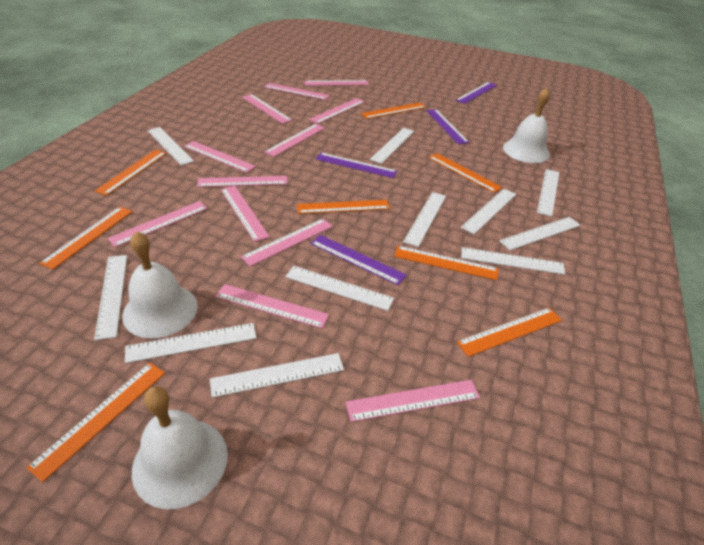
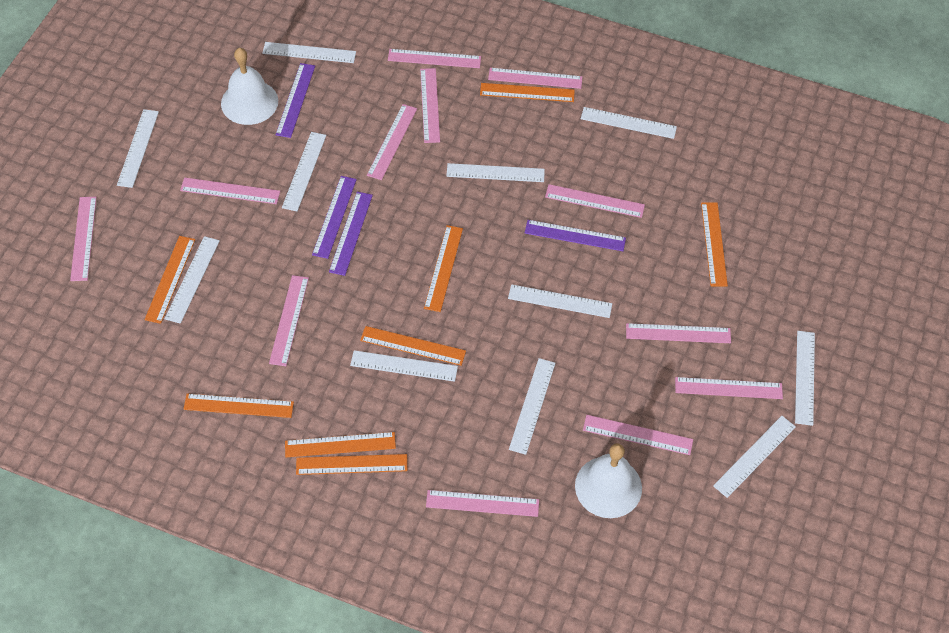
white bell: 3 -> 2

